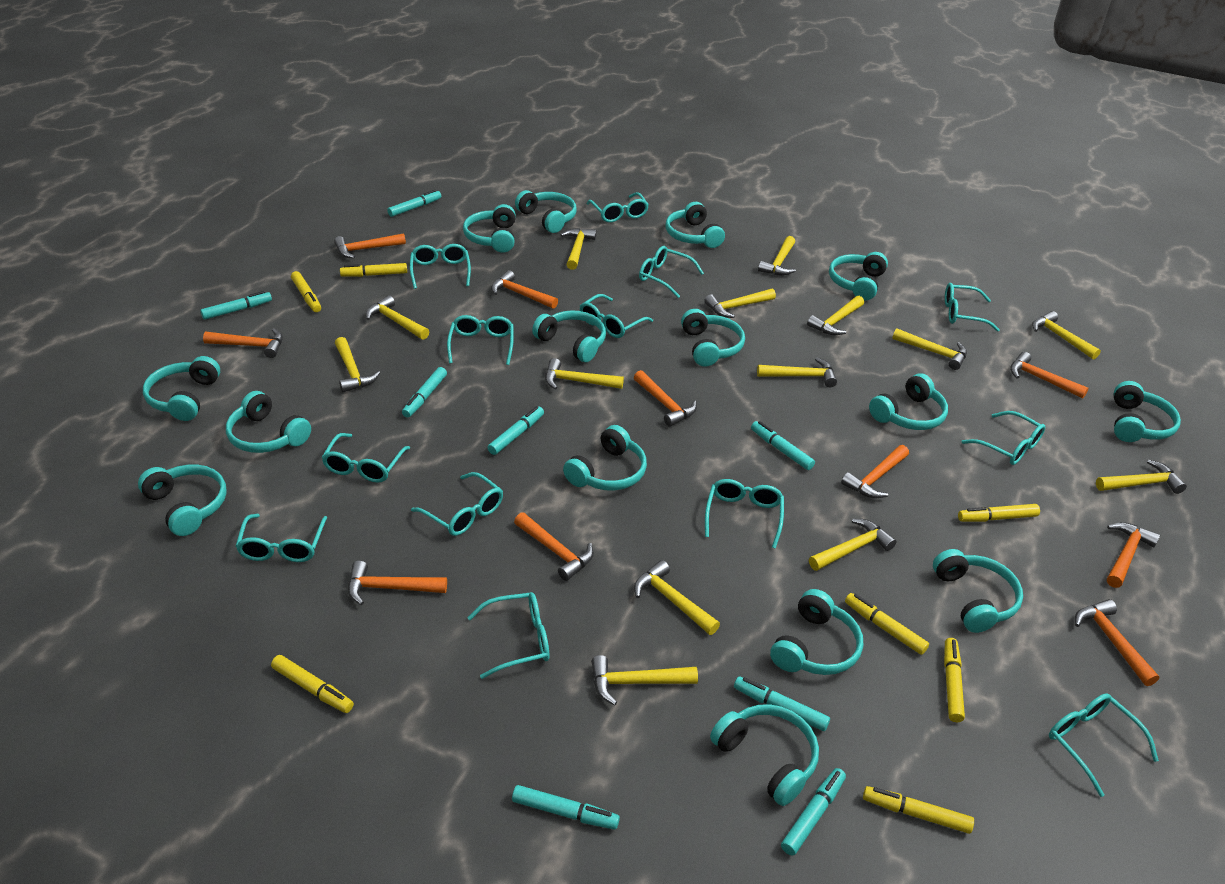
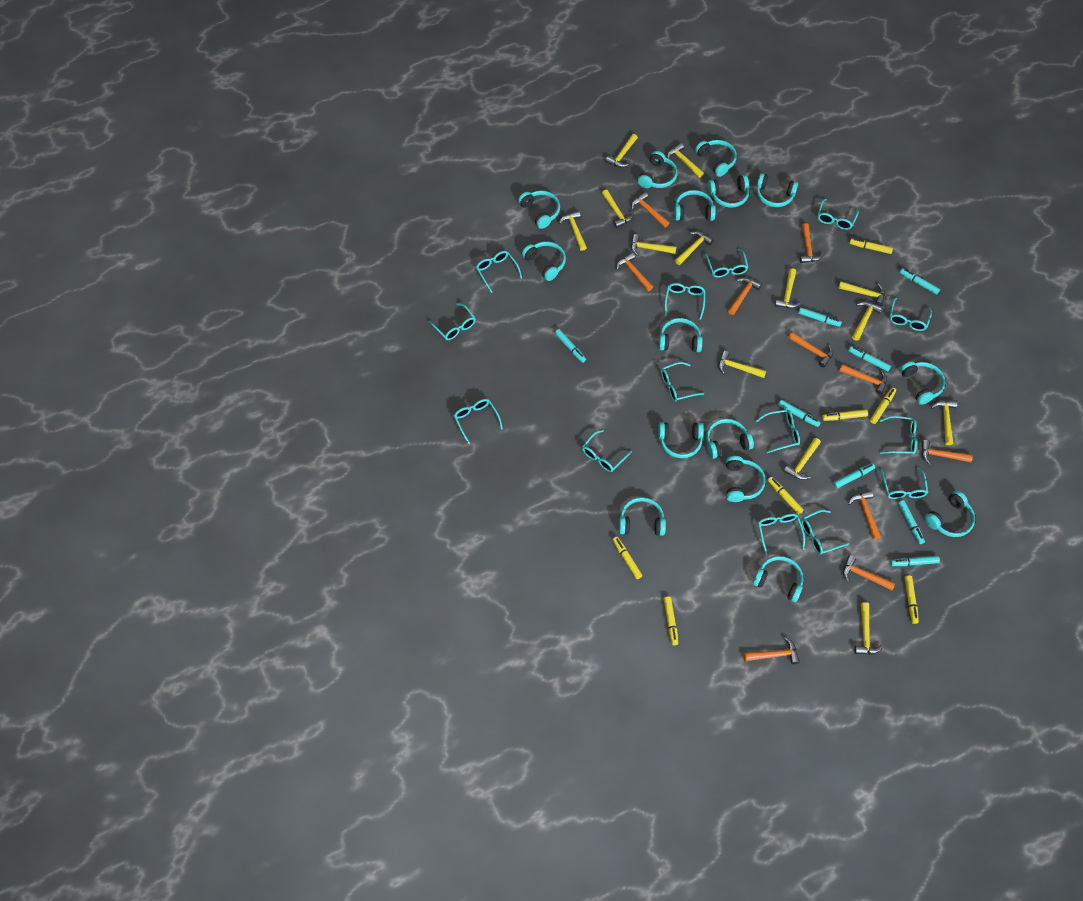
turquoise glasses: 13 -> 14
yellow hammer: 14 -> 13

